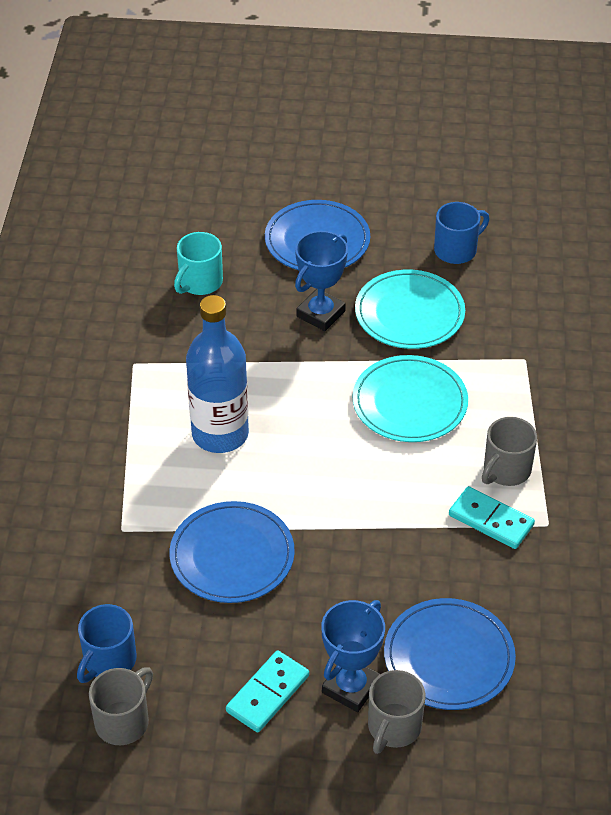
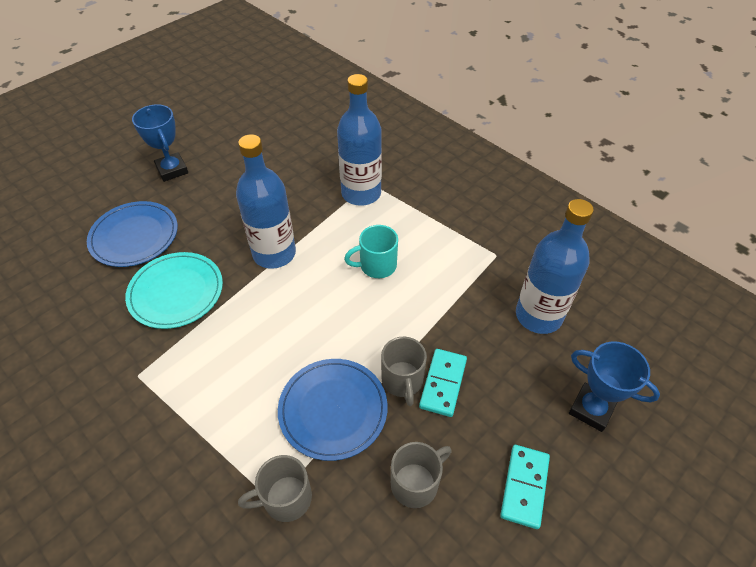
blue bottle: 1 -> 3
blue mug: 2 -> 0
blue plate: 3 -> 2
turquoise plate: 2 -> 1

